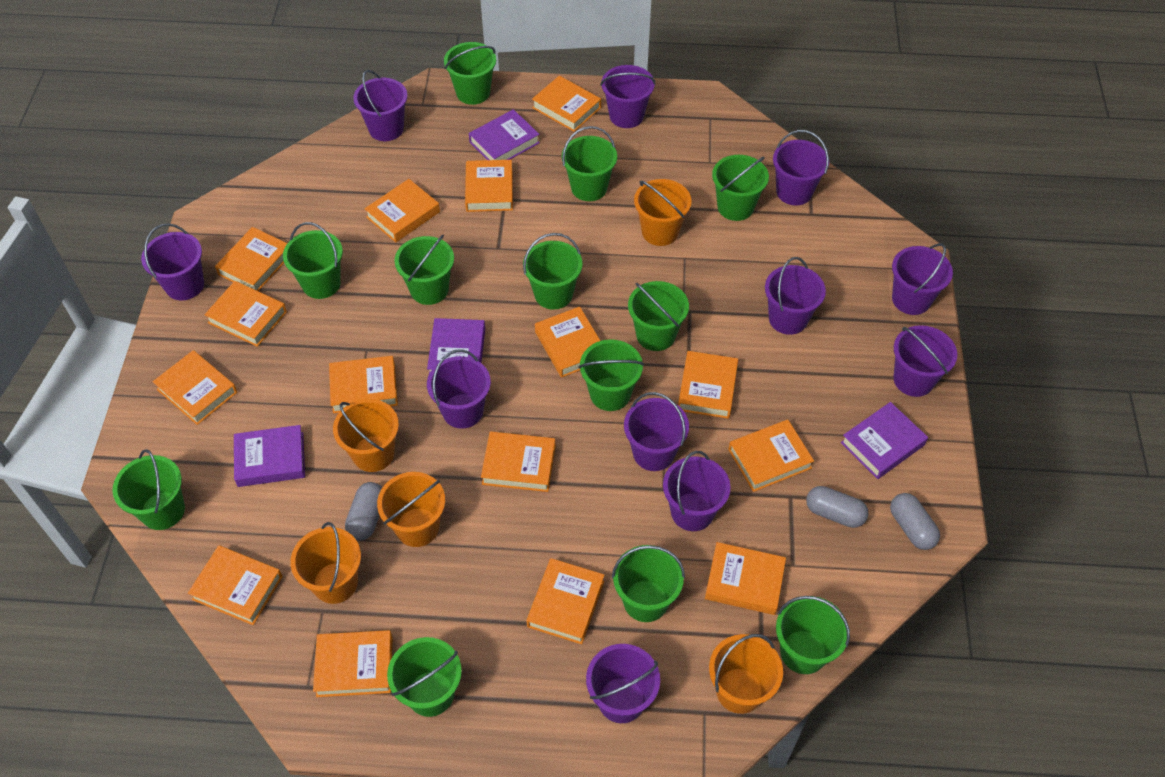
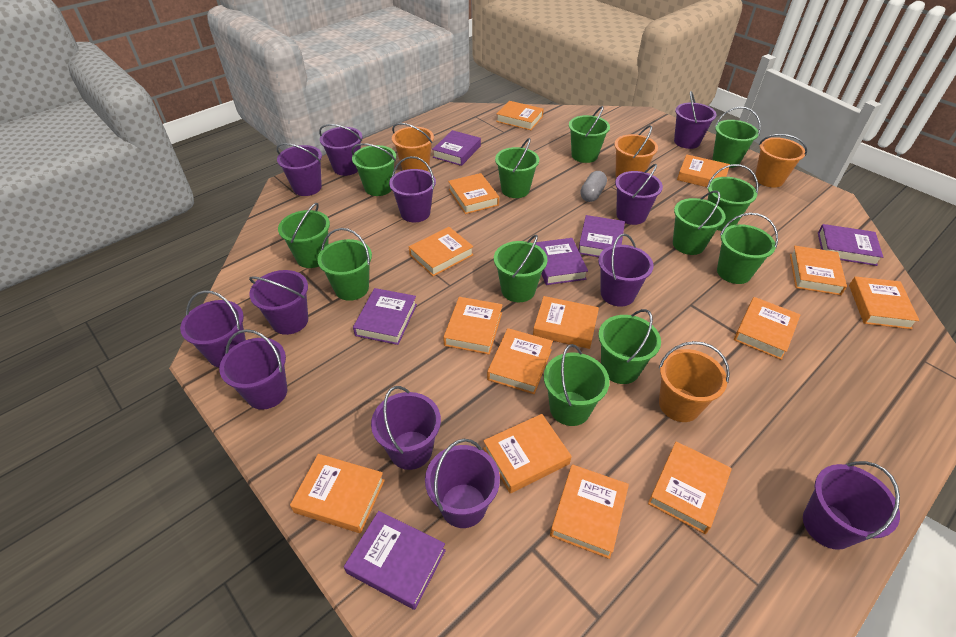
grey capsule: 3 -> 1
orange book: 15 -> 14
orange bucket: 5 -> 4
purple book: 4 -> 6
purple bucket: 11 -> 12

